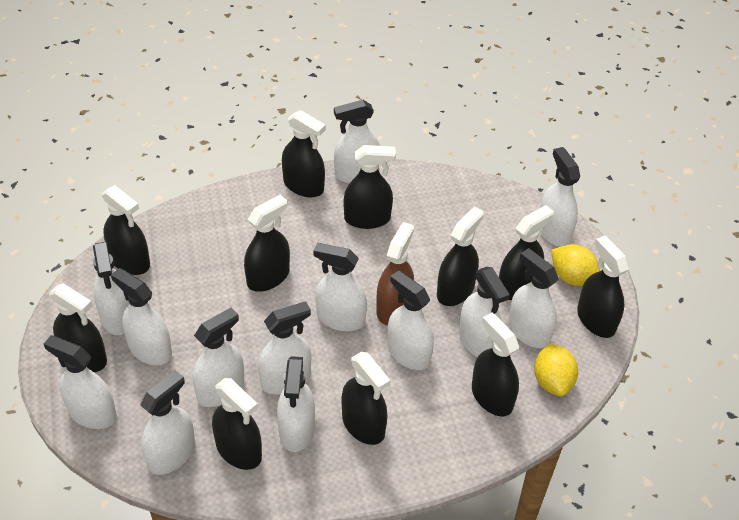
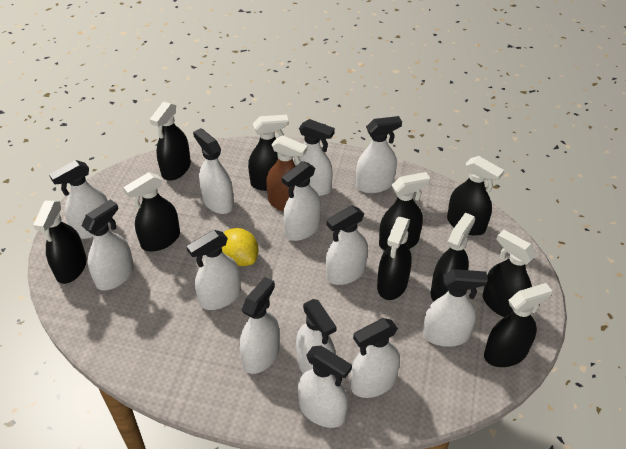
black spray bottle: 11 -> 10
yellow lemon: 2 -> 1

